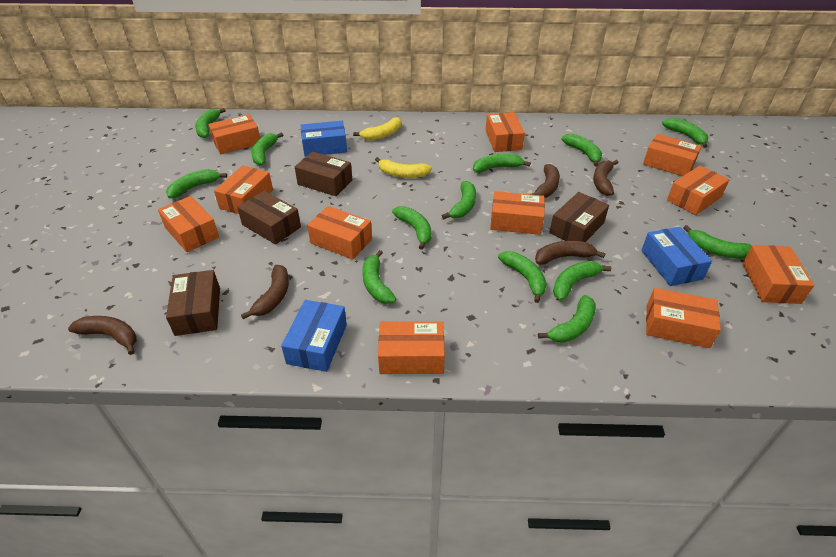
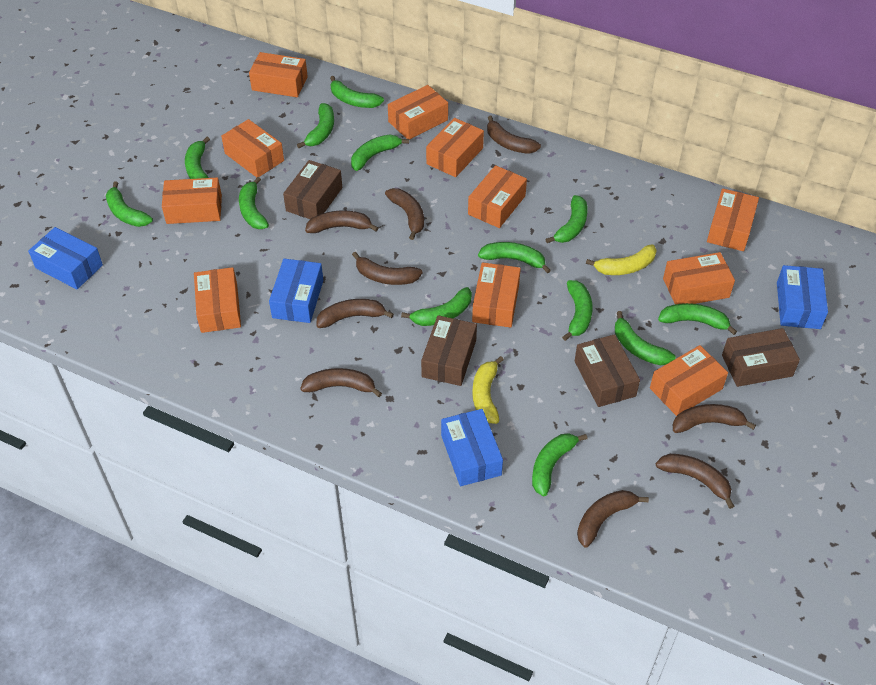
blue box: 3 -> 4
brown banana: 5 -> 9

